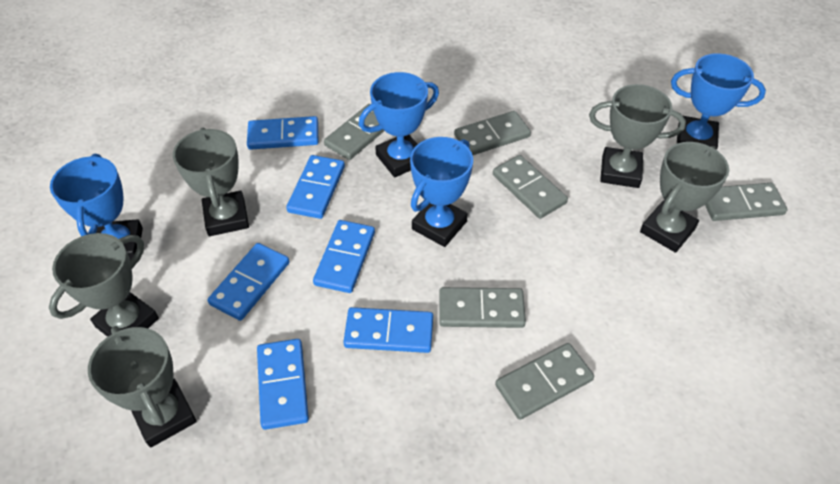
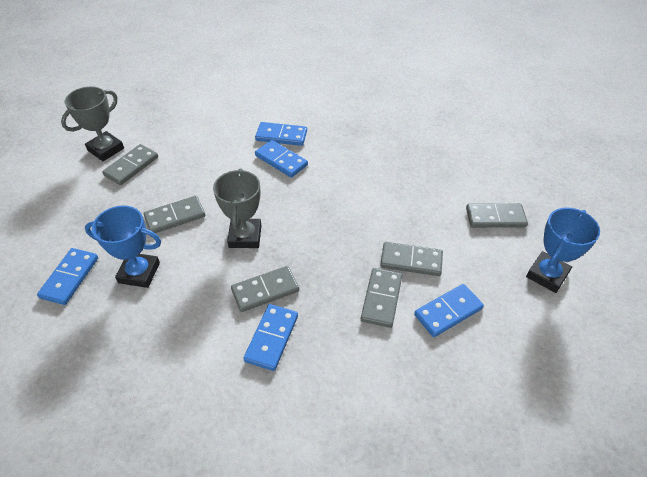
blue domino: 6 -> 5
blue trophy: 4 -> 2
grey trophy: 5 -> 2

